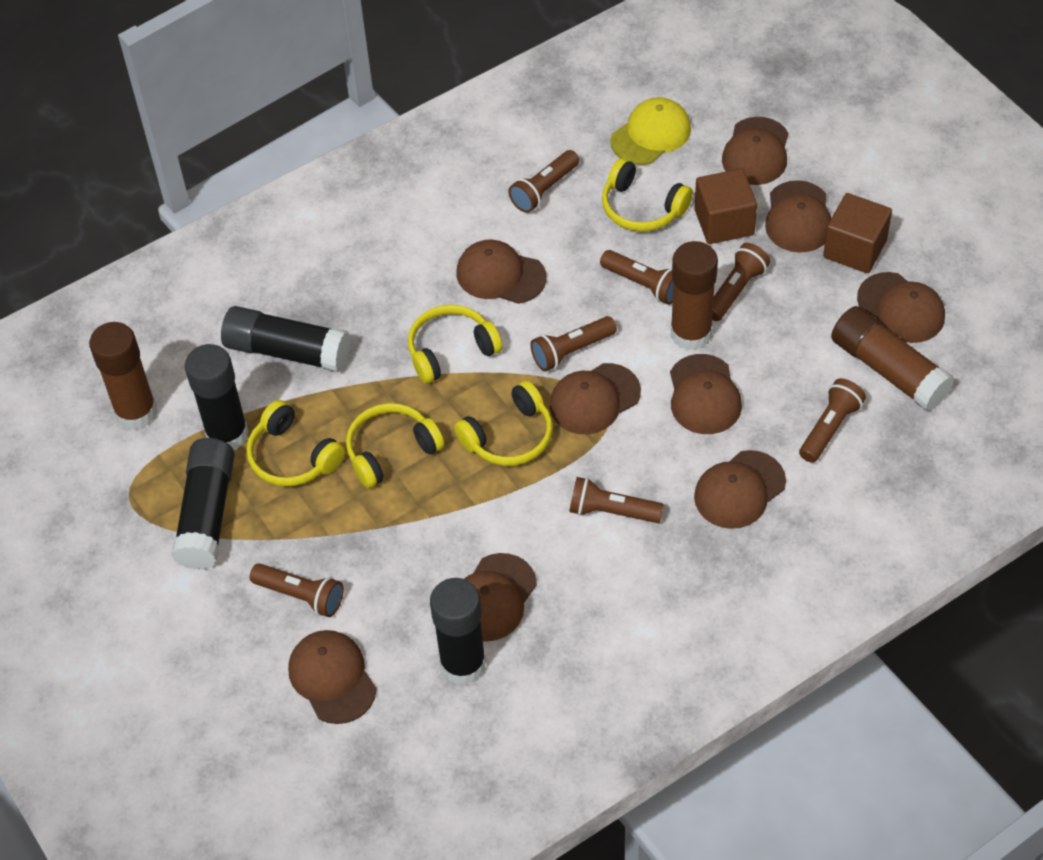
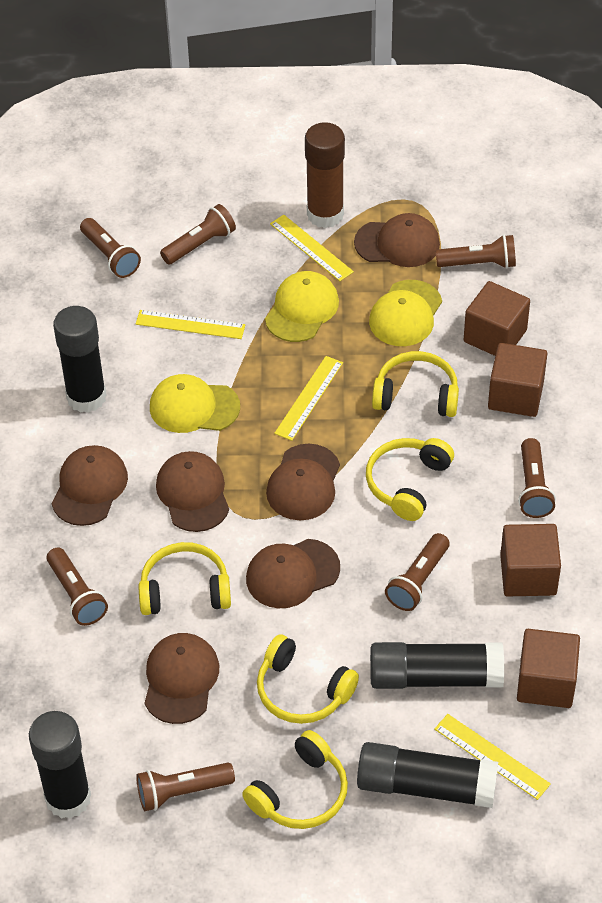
brown cap: 9 -> 6
brown cube: 2 -> 4
brown glue stick: 3 -> 1
yellow cap: 1 -> 3
yellow ruler: 0 -> 4

